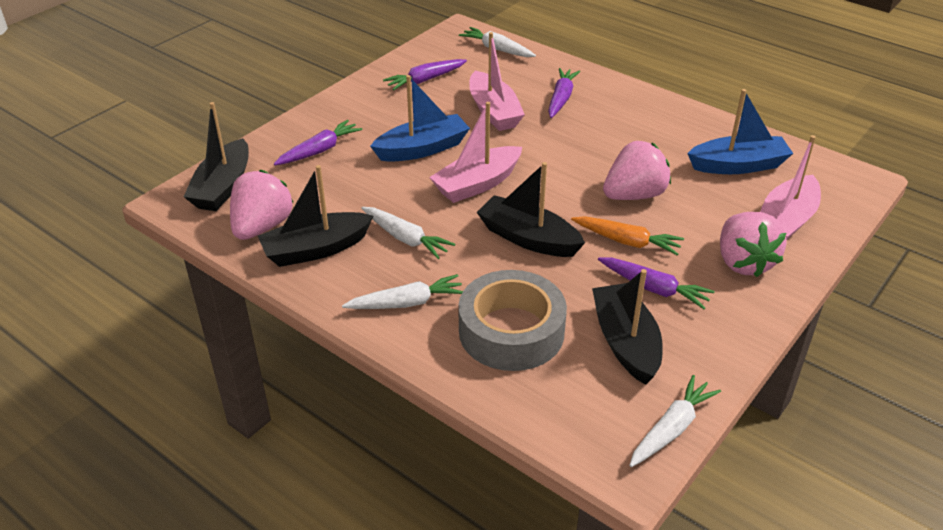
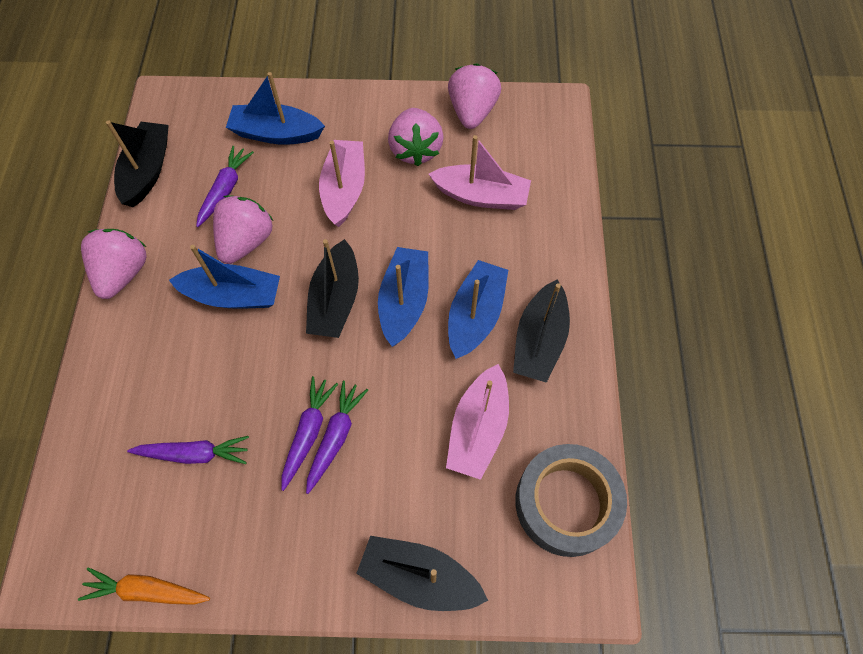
blue boat: 2 -> 4
pink strawberry: 3 -> 4
white carrot: 4 -> 0

